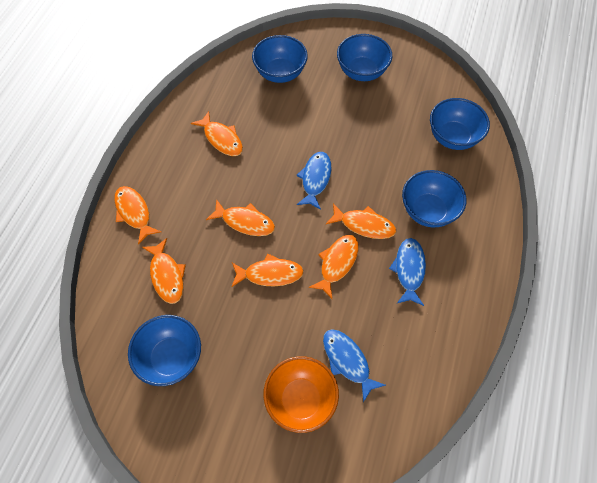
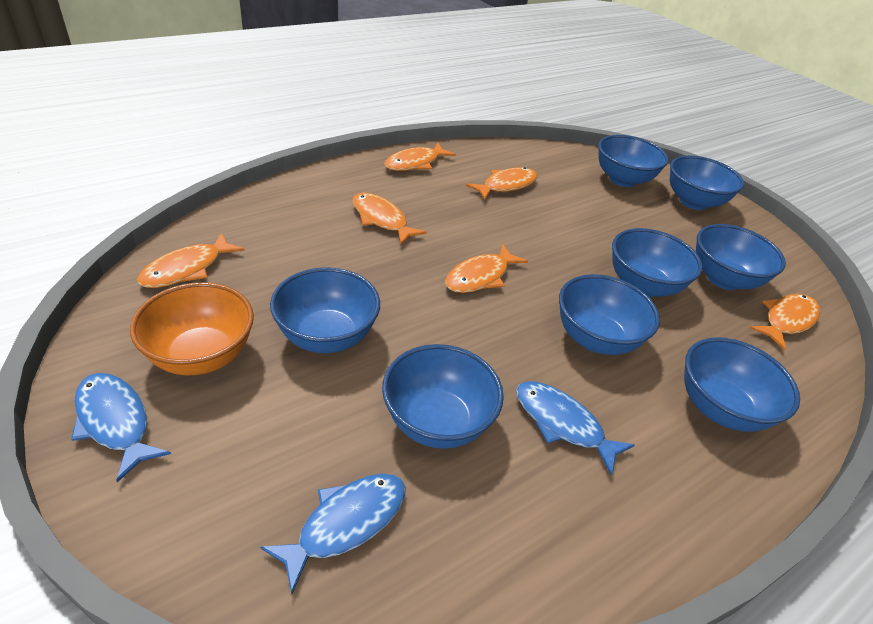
blue bowl: 5 -> 8
orange fish: 7 -> 6

